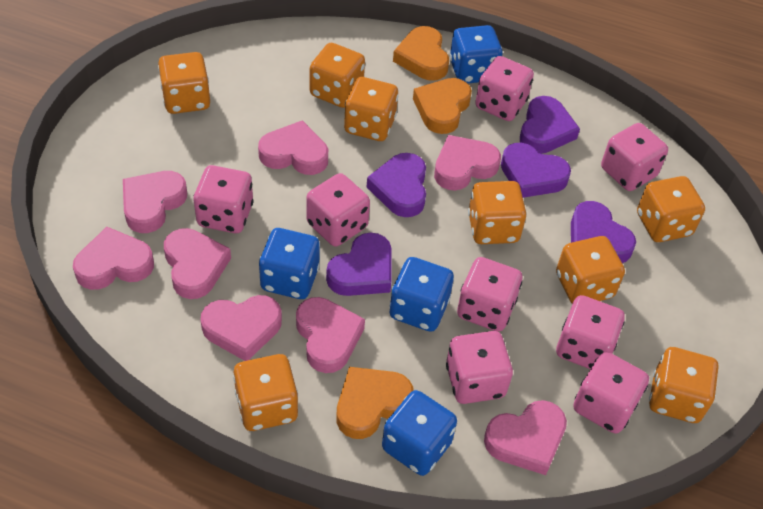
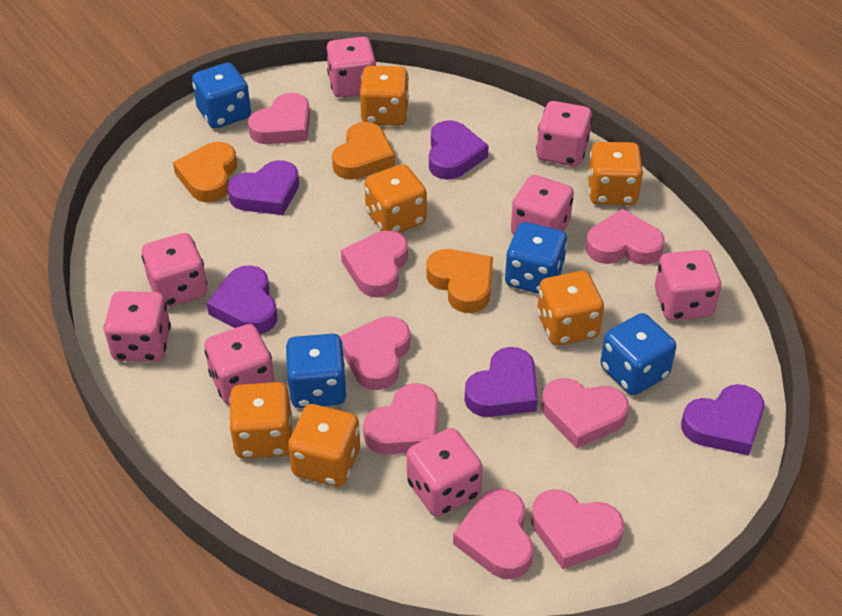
orange dice: 8 -> 6

